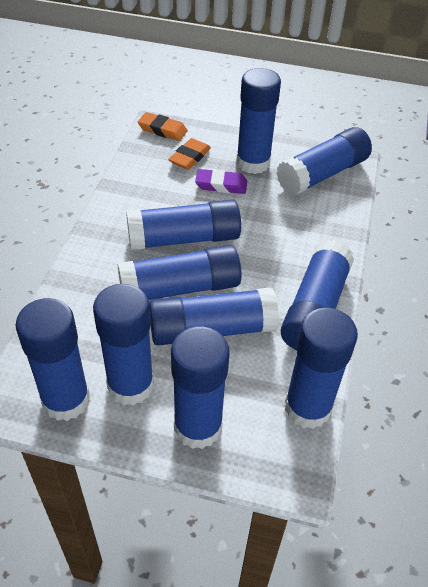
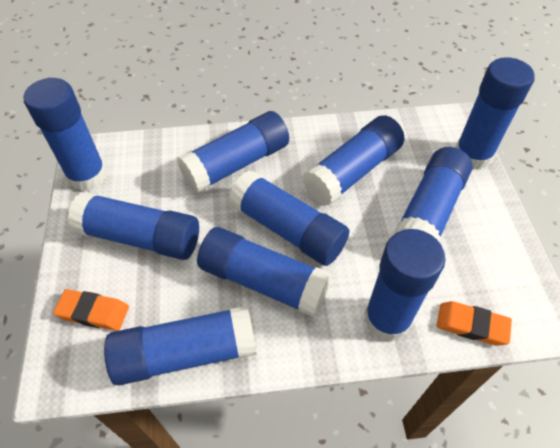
purple eraser: 1 -> 0

